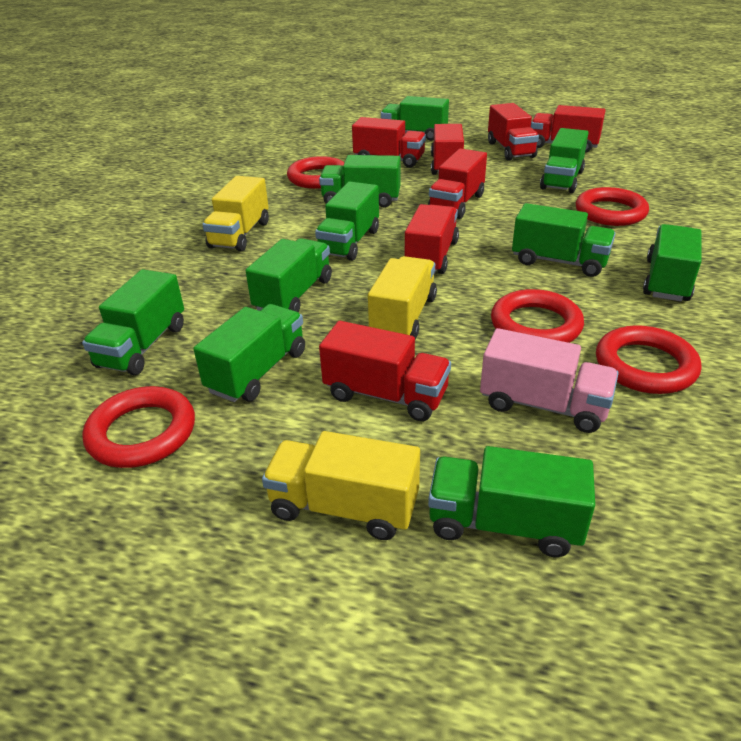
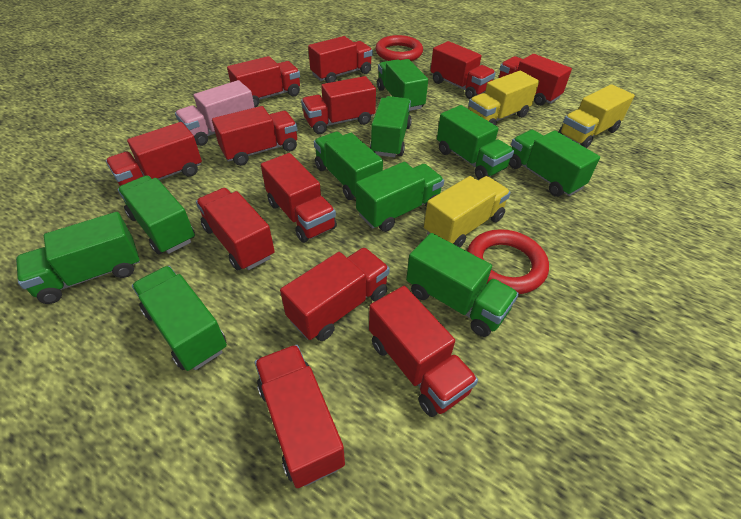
red ring: 5 -> 2
red truck: 7 -> 12

